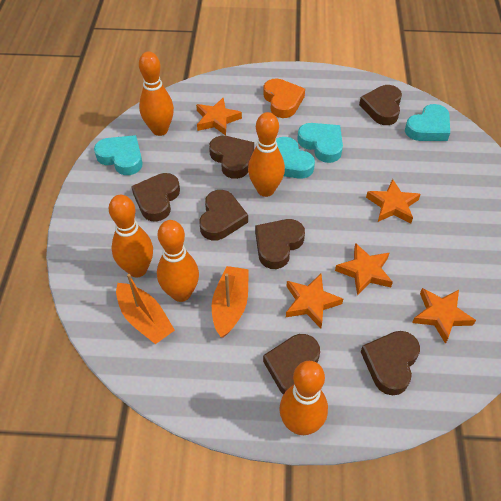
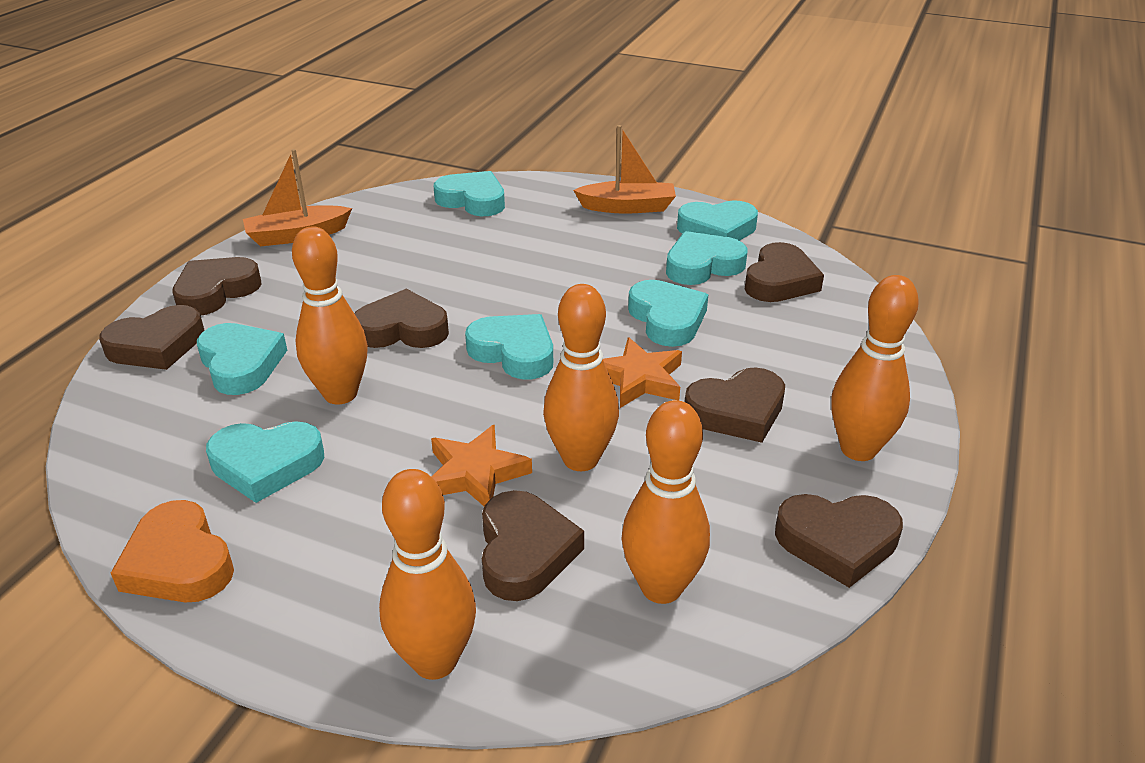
orange star: 5 -> 2
turquoise heart: 4 -> 7

